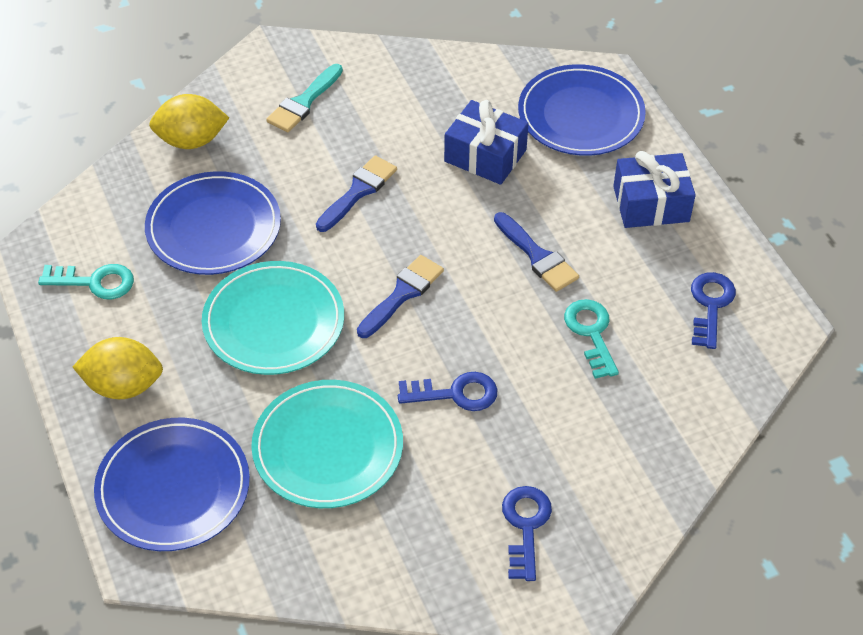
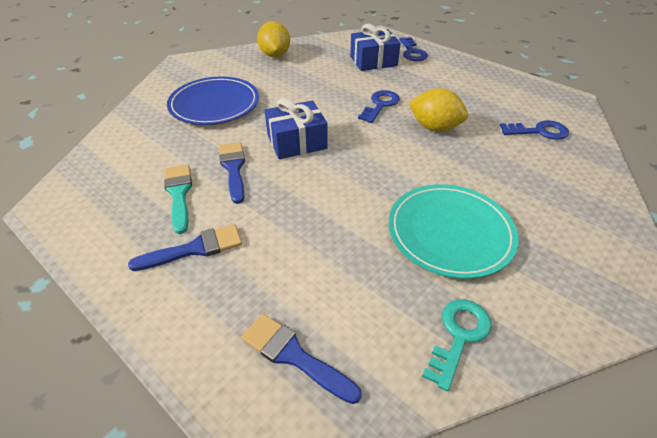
blue plate: 3 -> 1
turquoise key: 2 -> 1
turquoise plate: 2 -> 1

